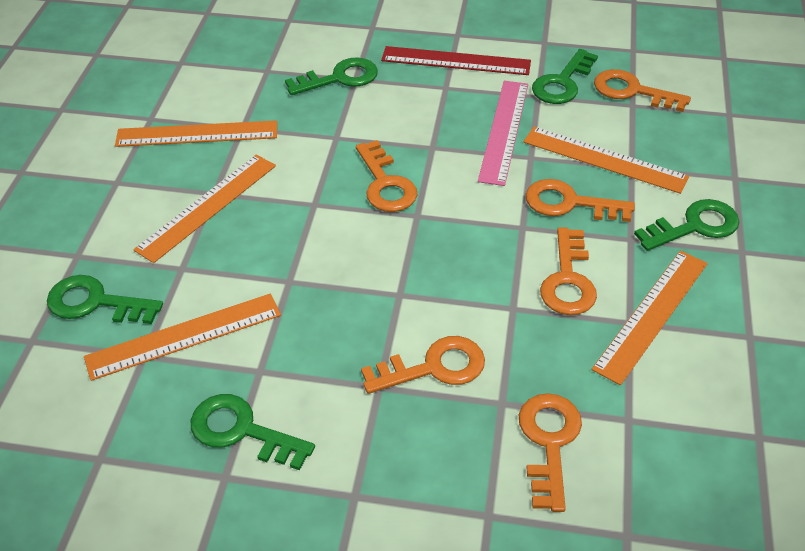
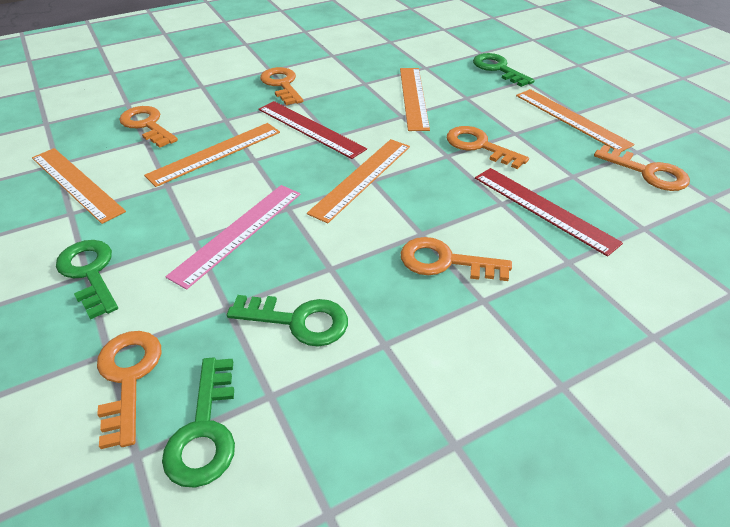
green key: 5 -> 4
red ruler: 1 -> 2

